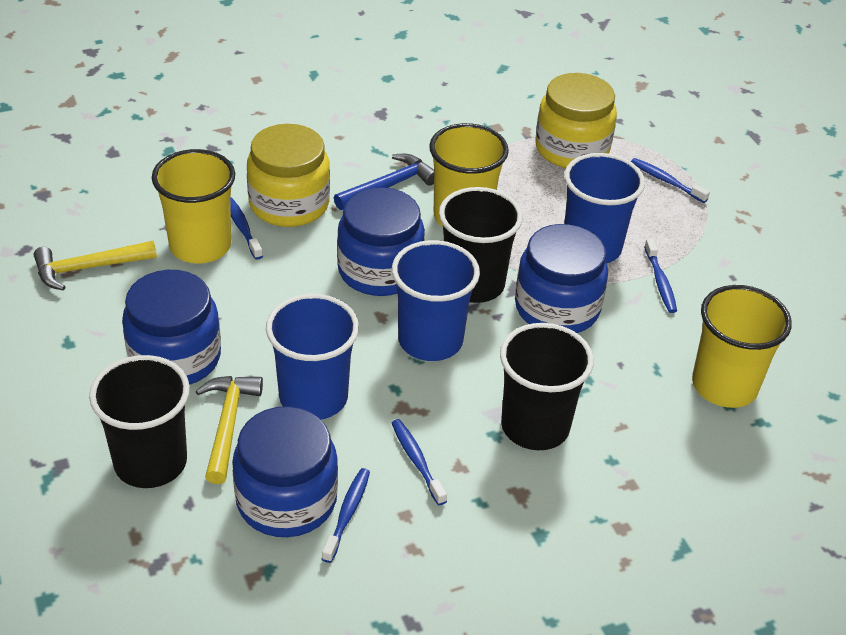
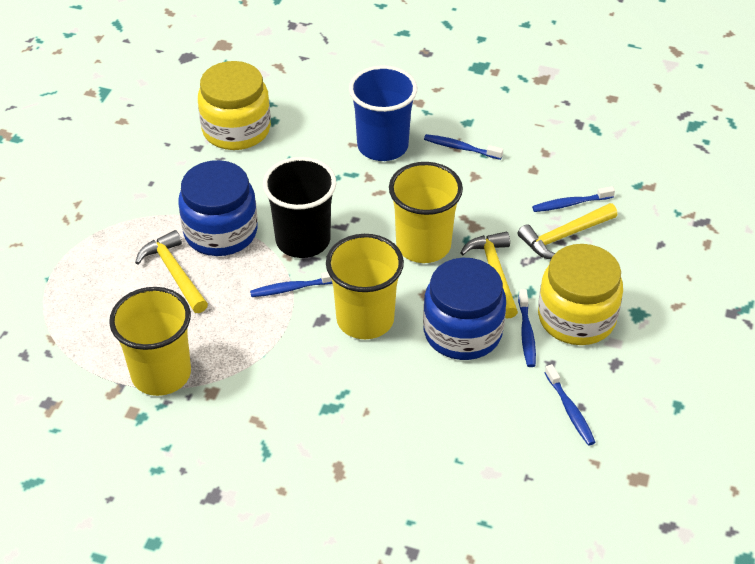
black cup: 3 -> 1
blue cup: 3 -> 1
blue hammer: 1 -> 0
blue jar: 4 -> 2
yellow hammer: 2 -> 3

